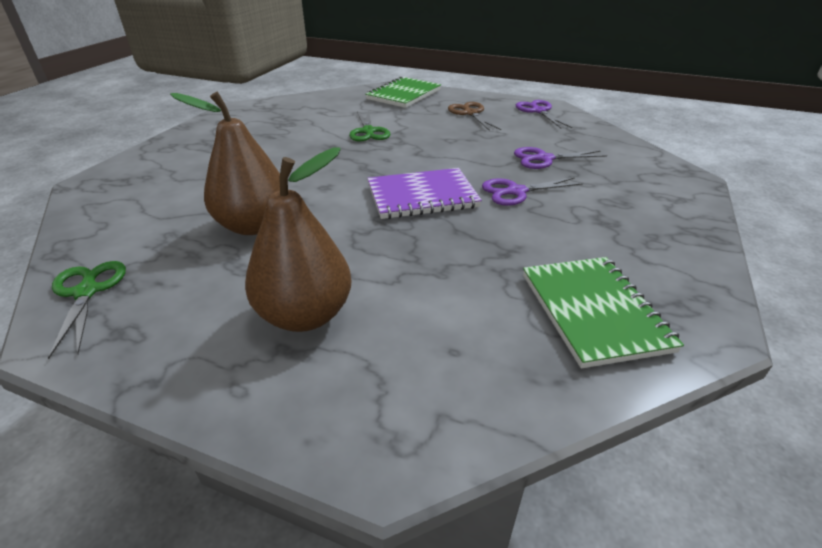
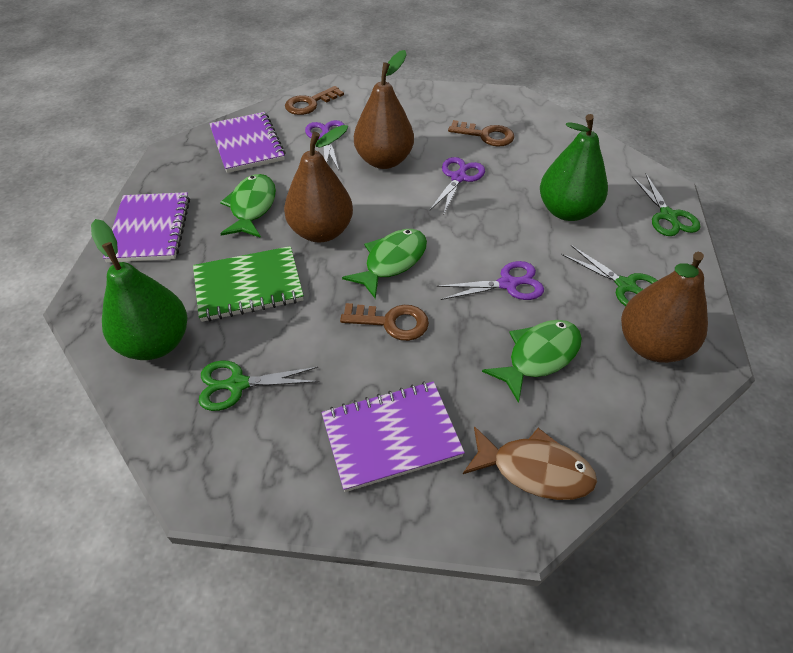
brown fish: 0 -> 1
brown key: 0 -> 3
brown pear: 2 -> 3
brown scissors: 1 -> 0
green fish: 0 -> 3
green notebook: 2 -> 1
green pear: 0 -> 2
green scissors: 2 -> 3
purple notebook: 1 -> 3

